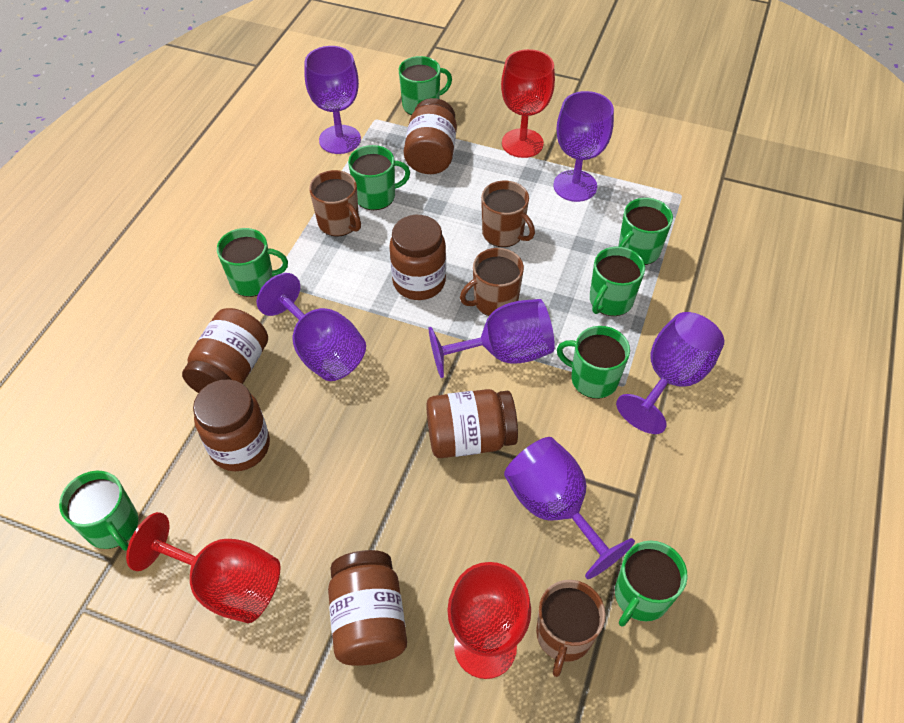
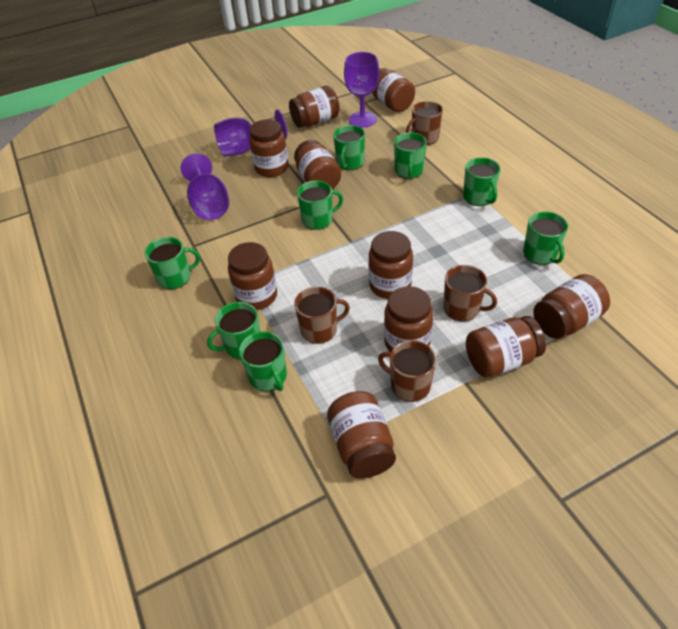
brown jar: 6 -> 10
purple goblet: 6 -> 3
red goblet: 3 -> 0

